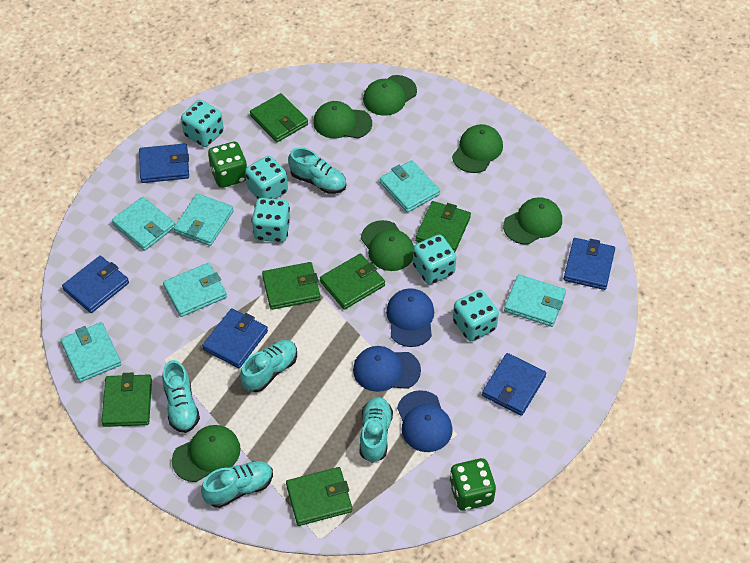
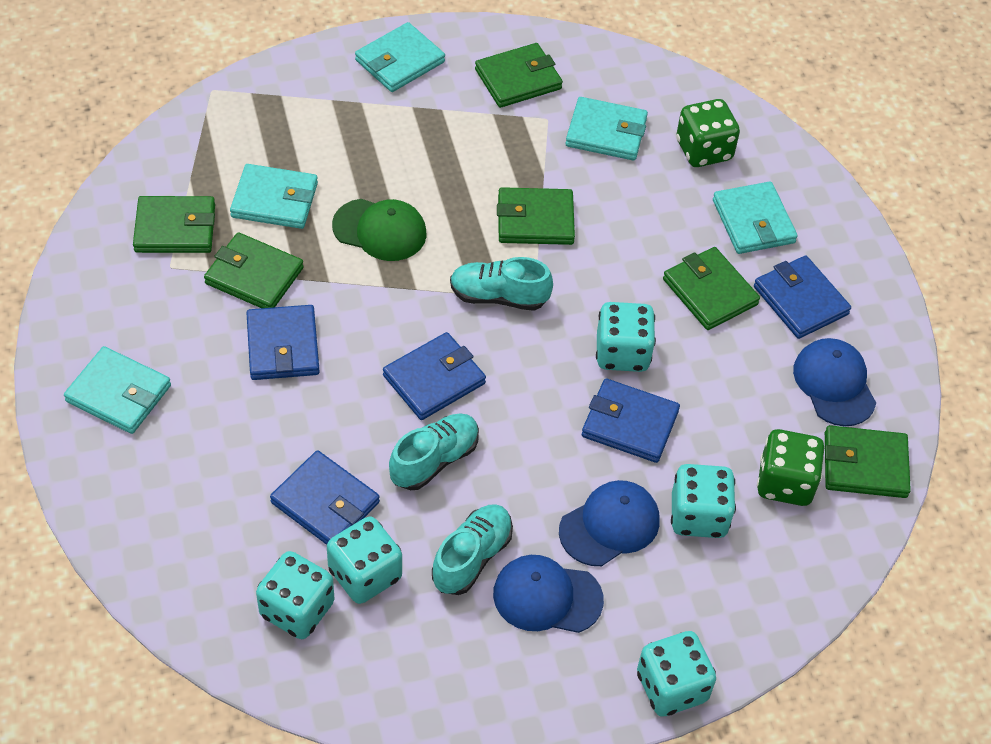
green cap: 6 -> 1
turquoise shoe: 5 -> 3
turquoise wallet: 6 -> 5

